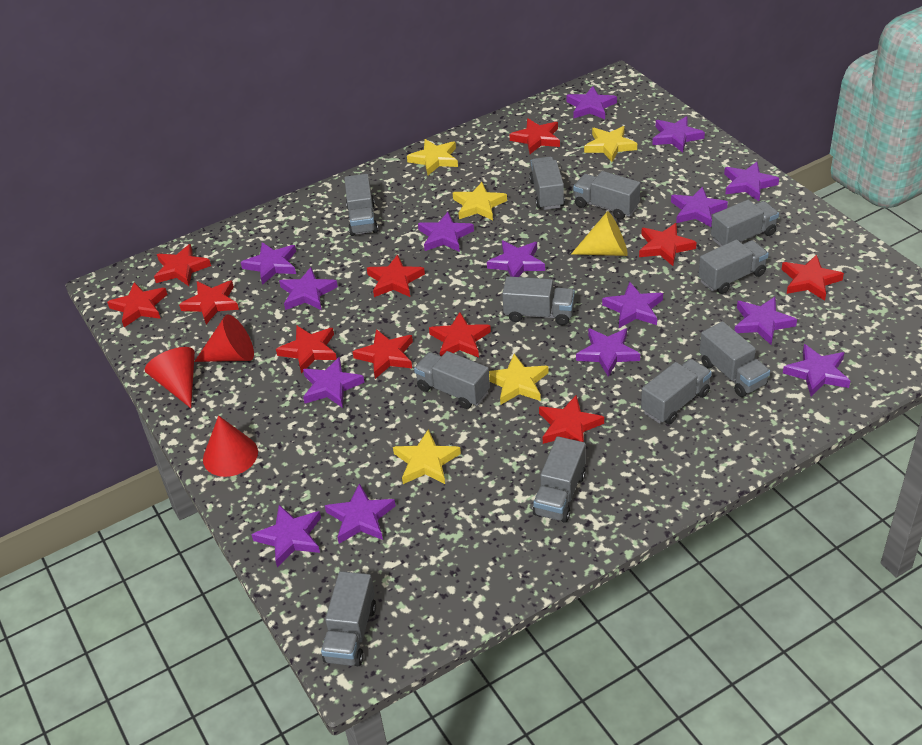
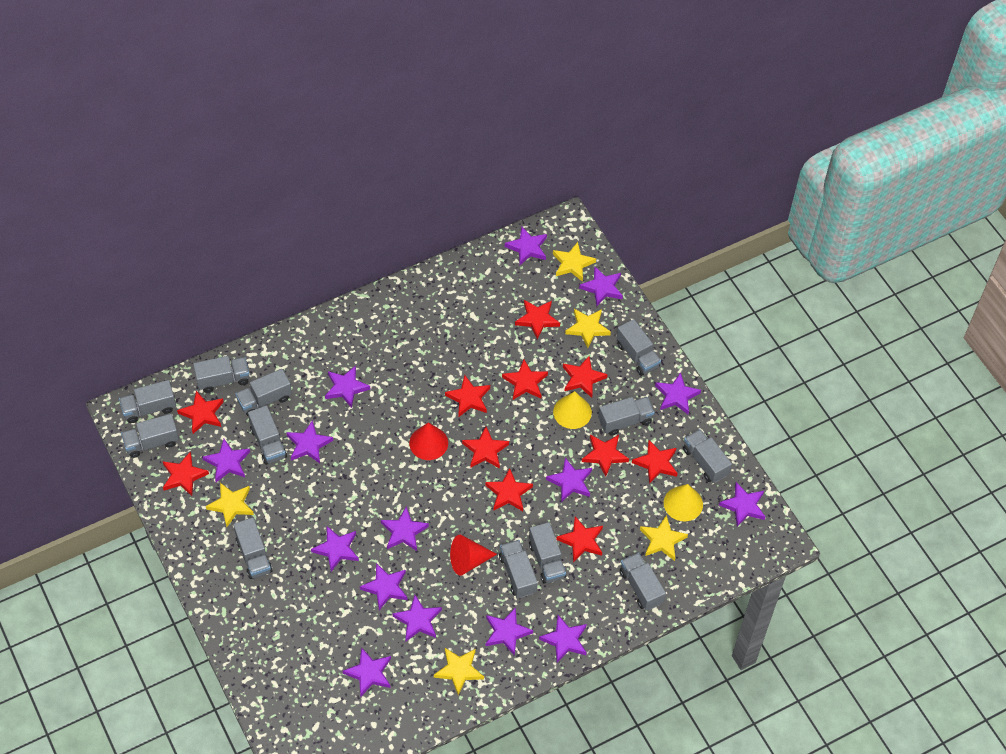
grey truck: 11 -> 12
red cone: 3 -> 2
yellow cone: 1 -> 2

